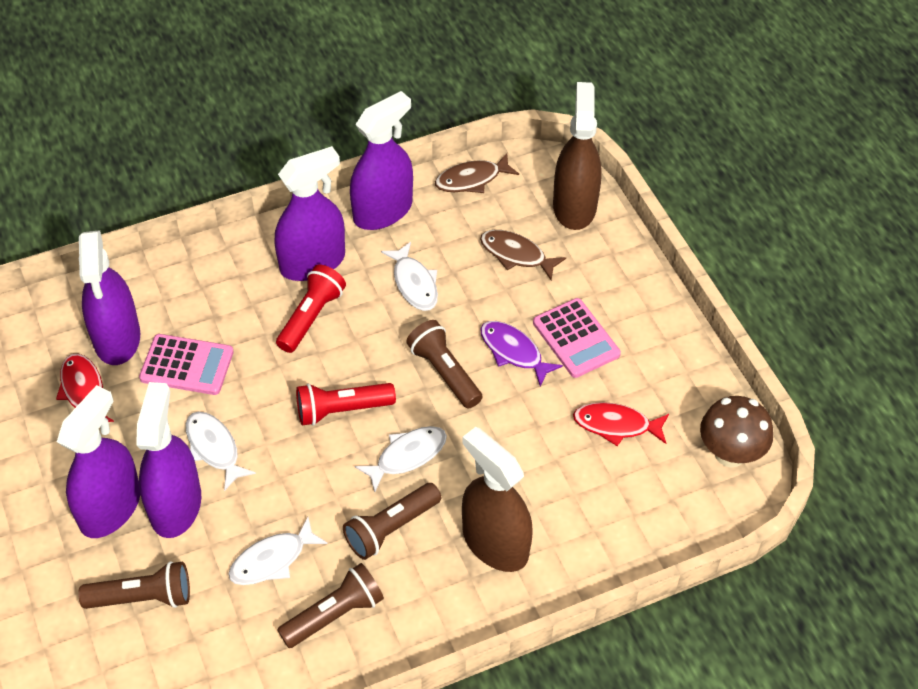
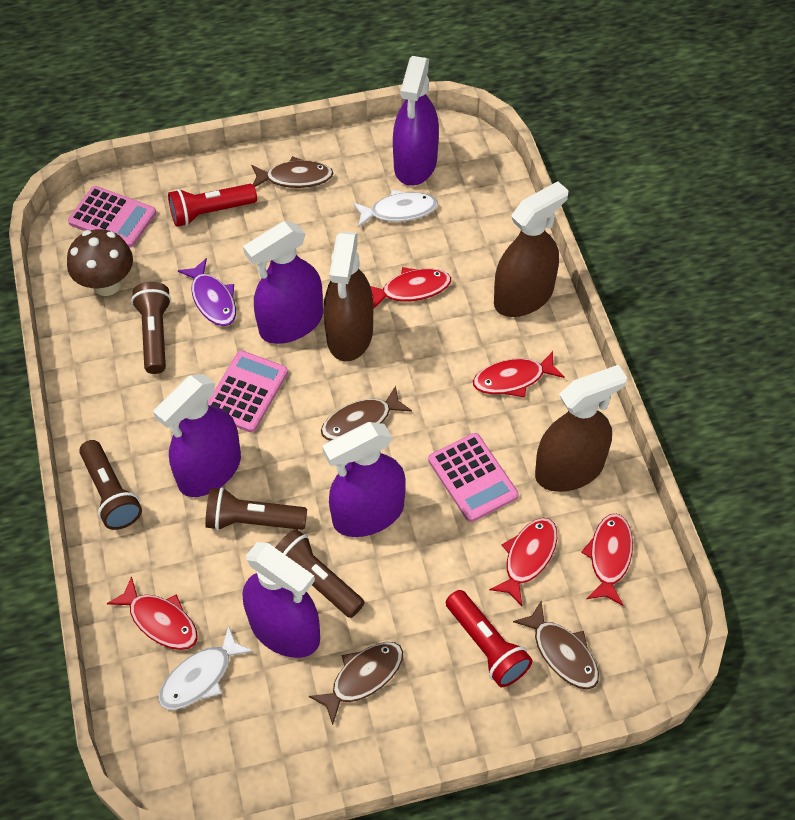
brown fish: 2 -> 4
brown spray bottle: 2 -> 3
pink calculator: 2 -> 3
red fish: 2 -> 5
white fish: 4 -> 2

